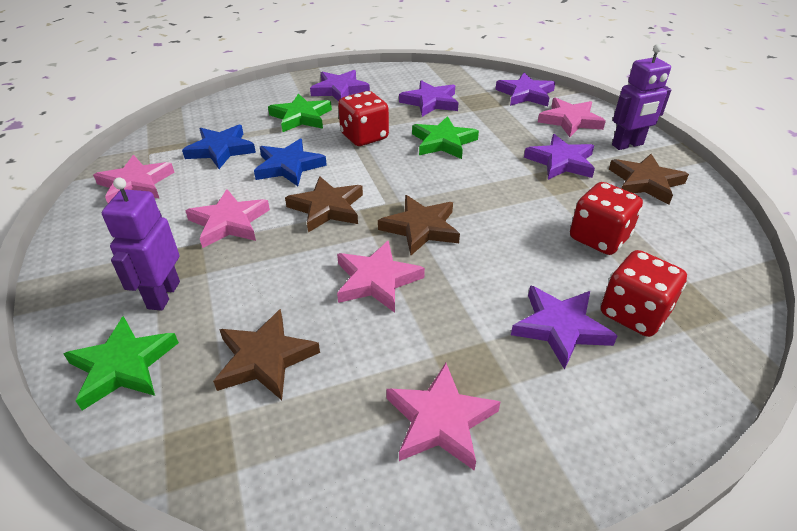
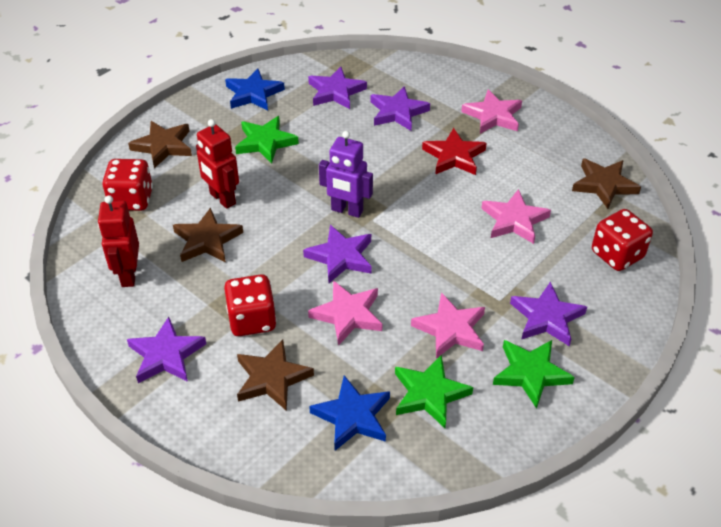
pink star: 5 -> 4
purple robot: 2 -> 1
red robot: 0 -> 2
red star: 0 -> 1

